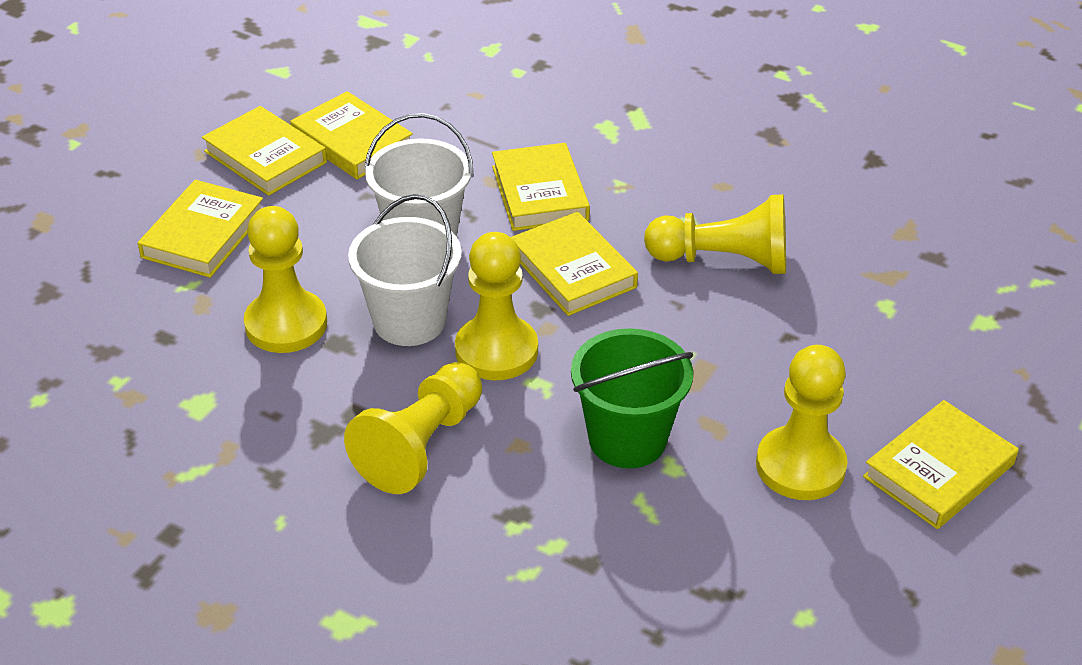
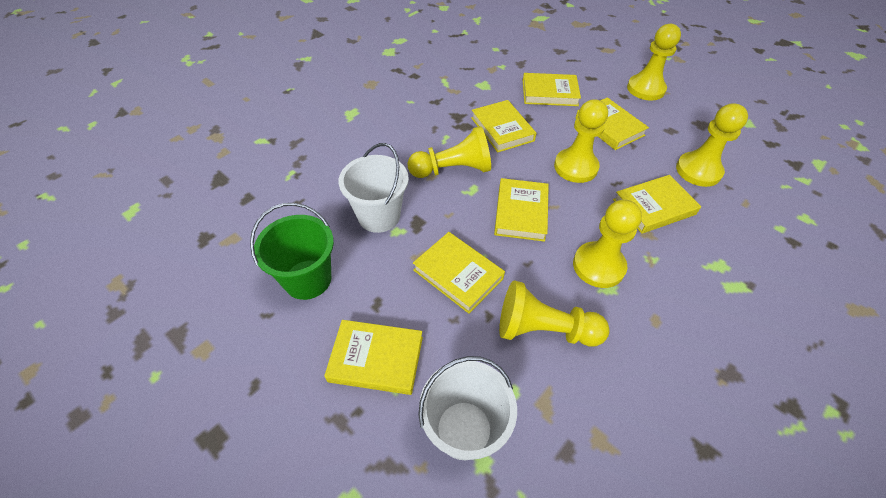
yellow book: 6 -> 7
yellow pawn: 5 -> 6

